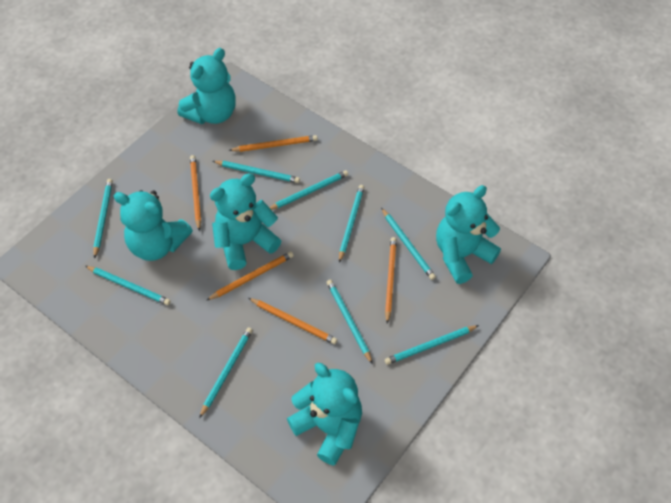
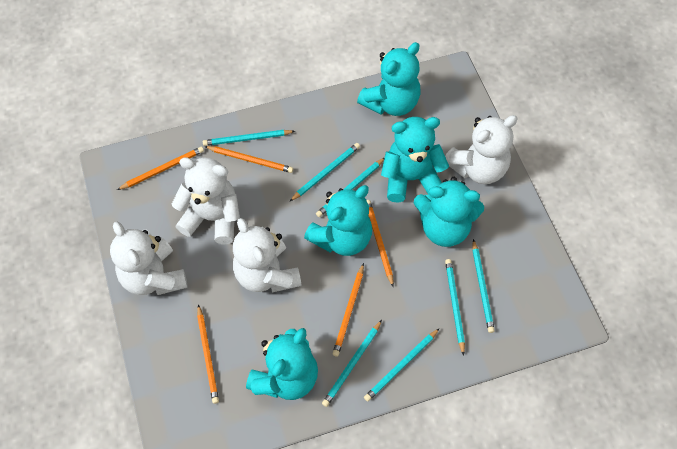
turquoise pencil: 9 -> 7
white teddy bear: 0 -> 4

